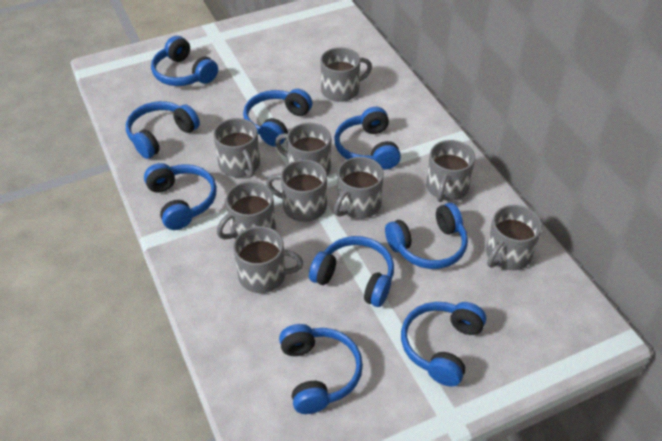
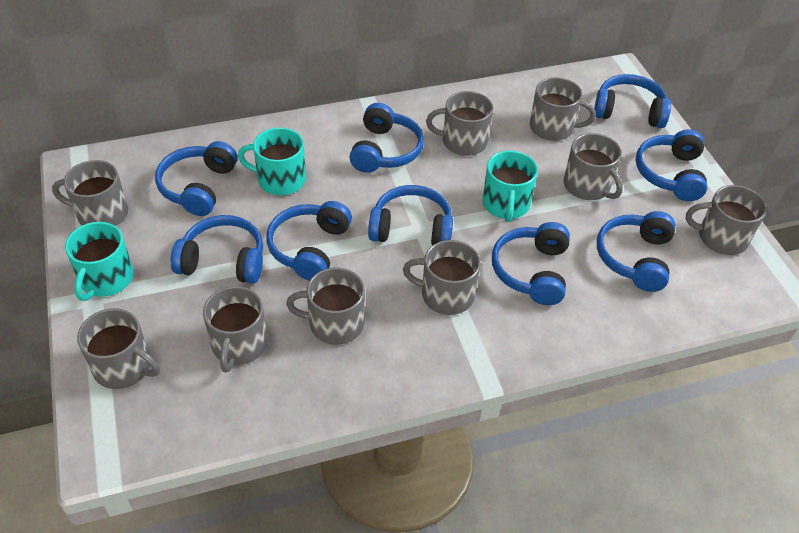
turquoise mug: 0 -> 3

